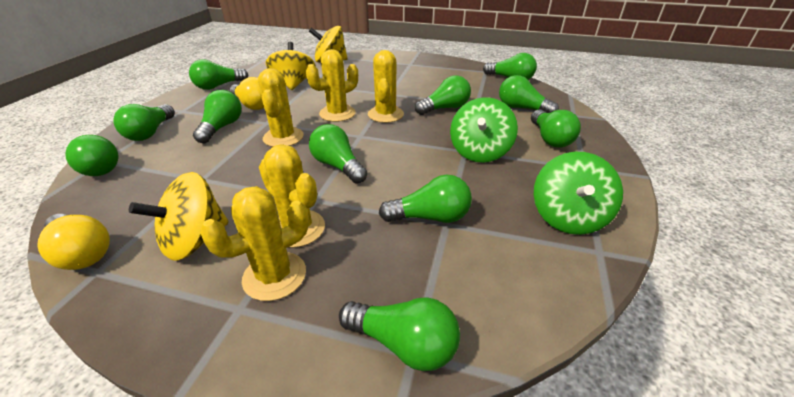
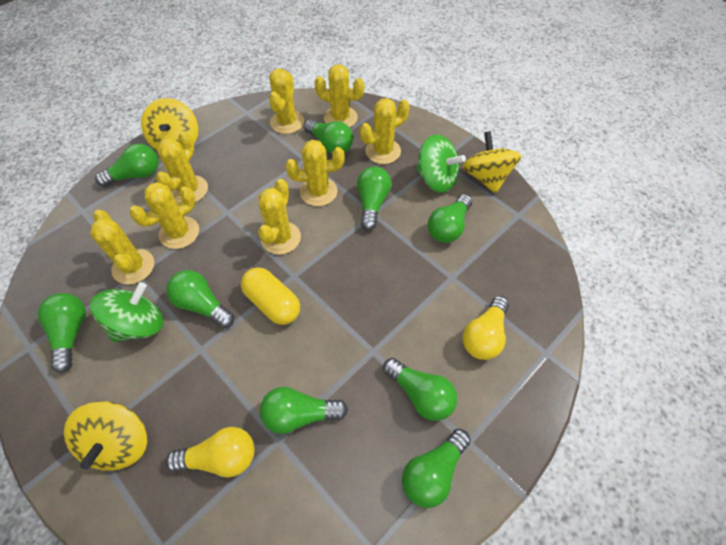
green light bulb: 11 -> 9
yellow cactus: 5 -> 8
yellow capsule: 0 -> 1

